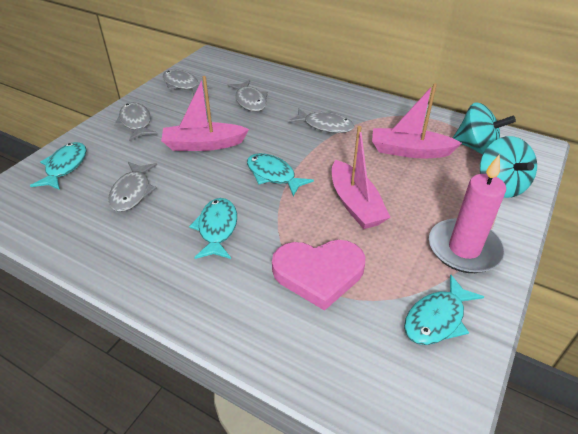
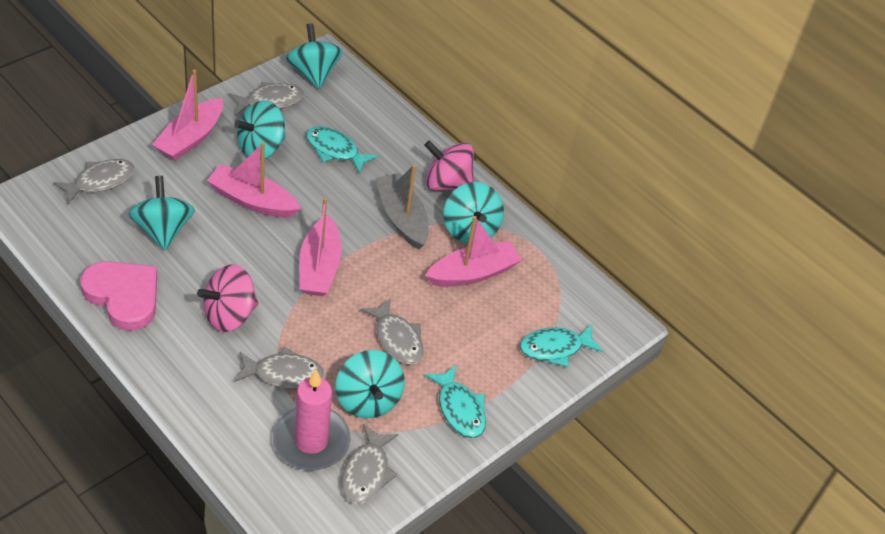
grey boat: 0 -> 1
pink boat: 3 -> 4
pink spinning top: 0 -> 2
turquoise fish: 4 -> 3
turquoise spinning top: 2 -> 5

